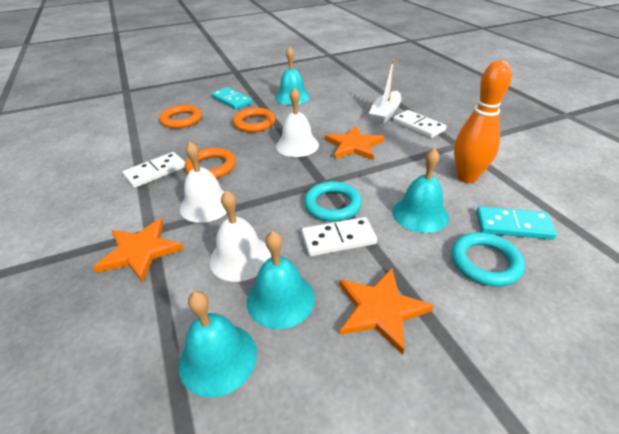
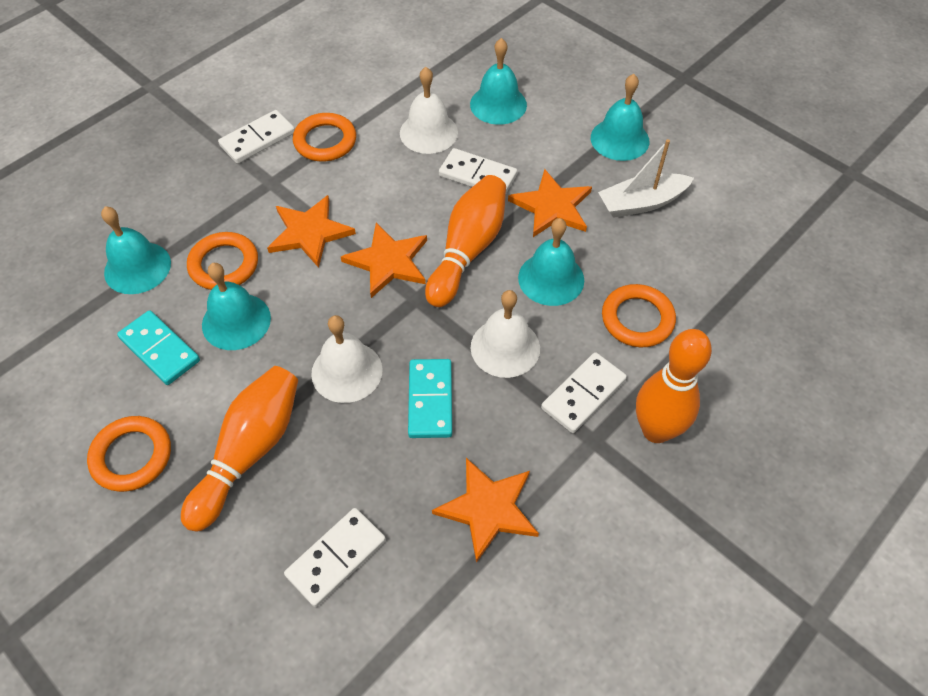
orange bowling pin: 1 -> 3
orange ring: 3 -> 4
orange star: 3 -> 4
turquoise bell: 4 -> 5
turquoise ring: 2 -> 0
white domino: 3 -> 4

